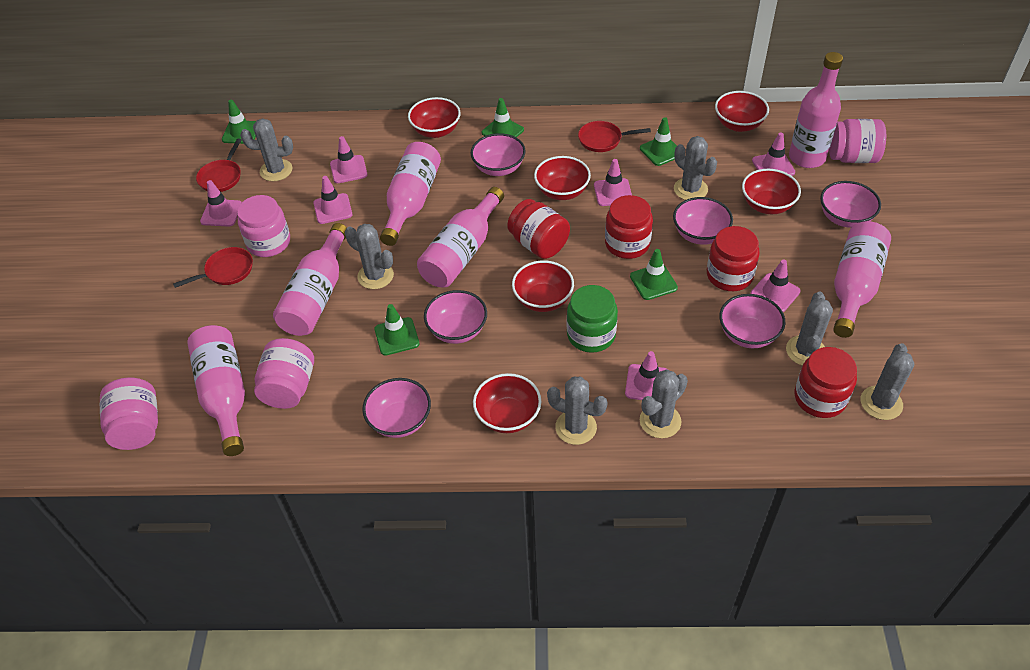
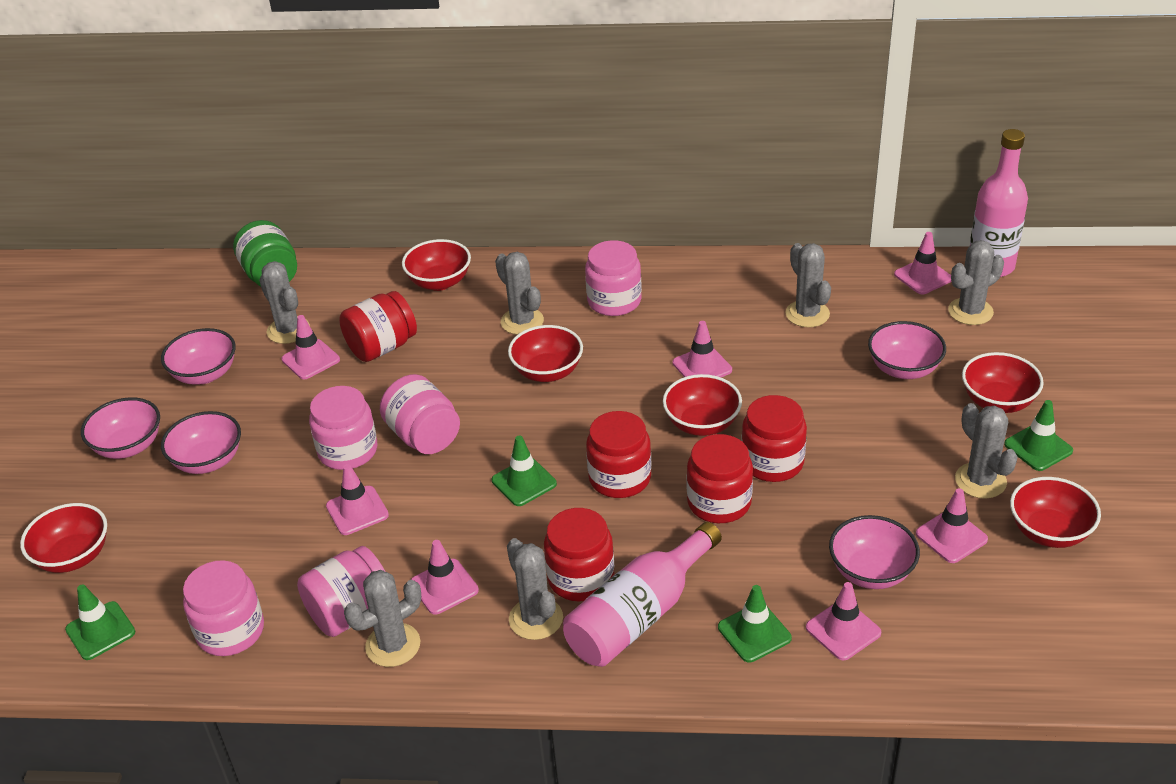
green traffic cone: 5 -> 4
pink bottle: 6 -> 2
pink bowl: 6 -> 5
pink jar: 4 -> 5
red jar: 4 -> 5
red pan: 3 -> 0

